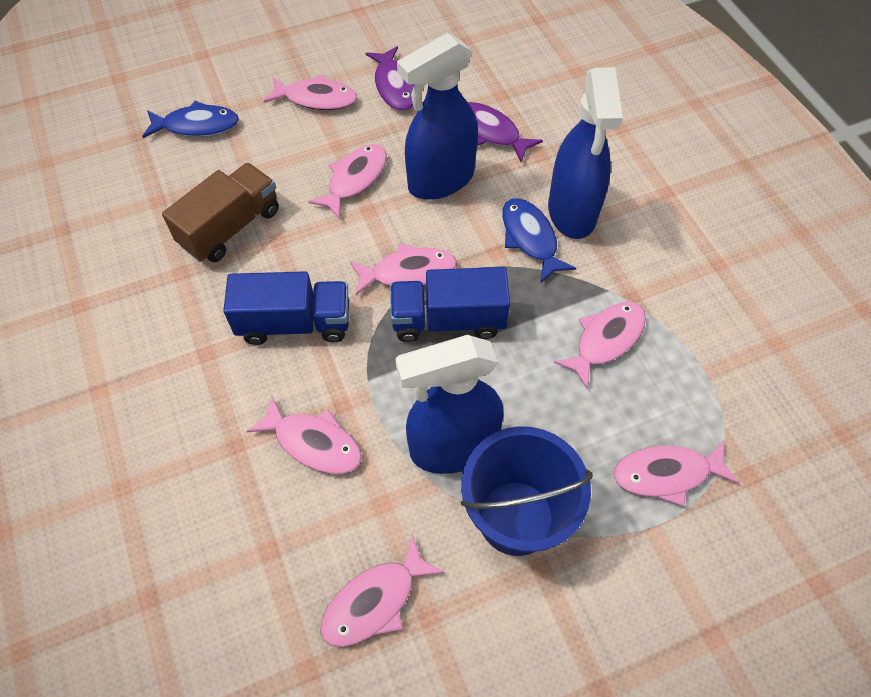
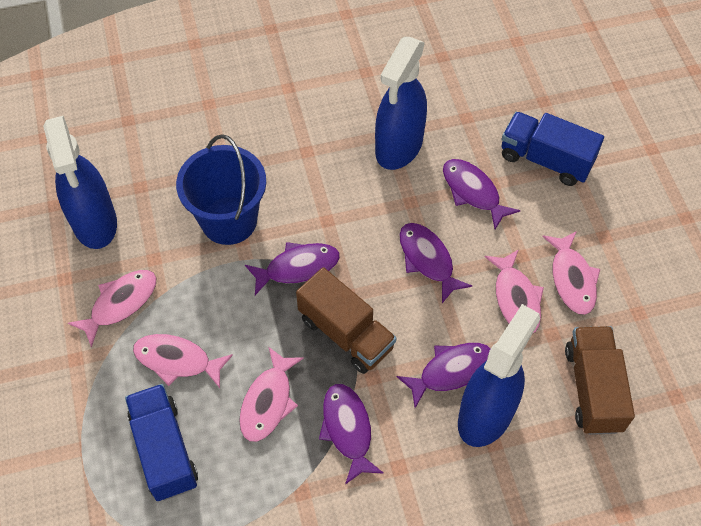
blue fish: 2 -> 0
brown truck: 1 -> 2
pink fish: 7 -> 5
purple fish: 2 -> 5

